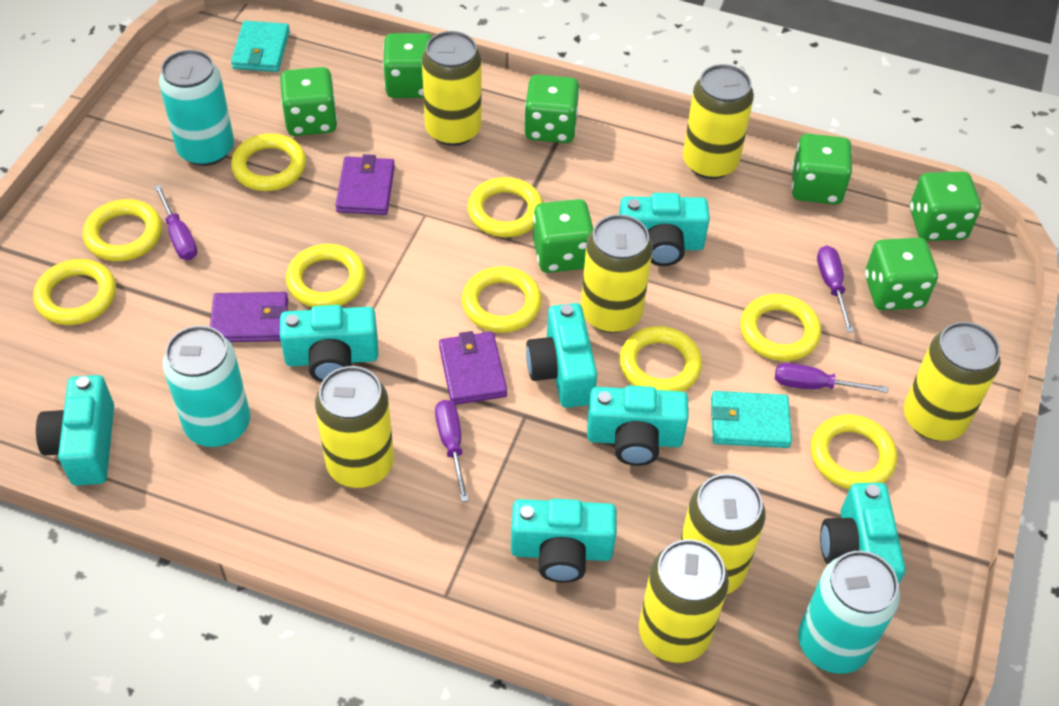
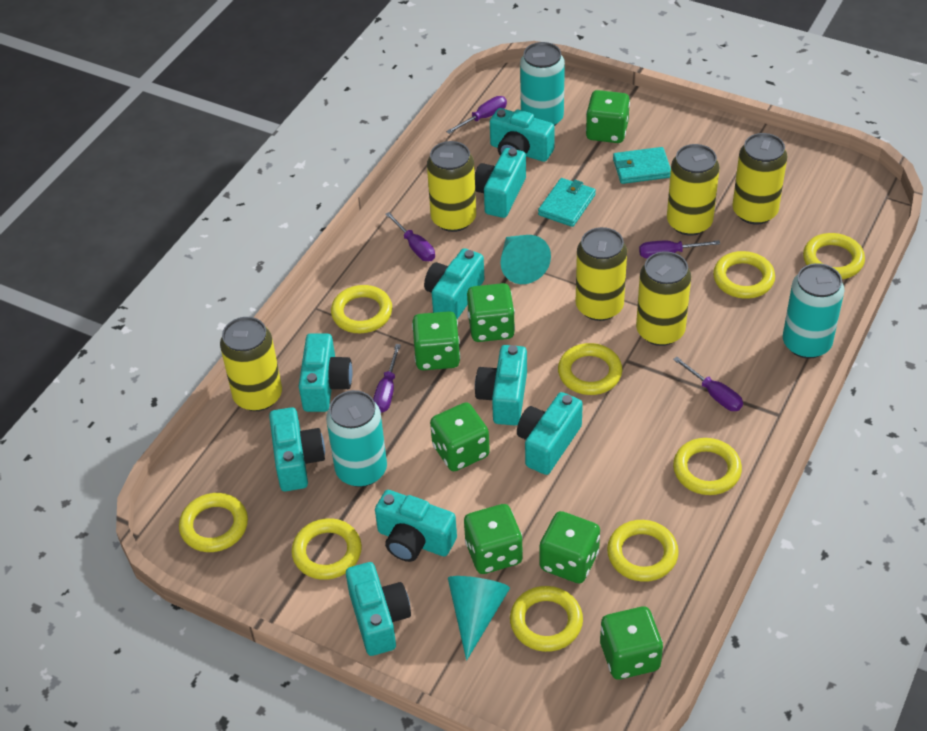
purple screwdriver: 4 -> 5
purple wallet: 3 -> 0
turquoise camera: 7 -> 9
turquoise cone: 0 -> 2
yellow can: 7 -> 6

